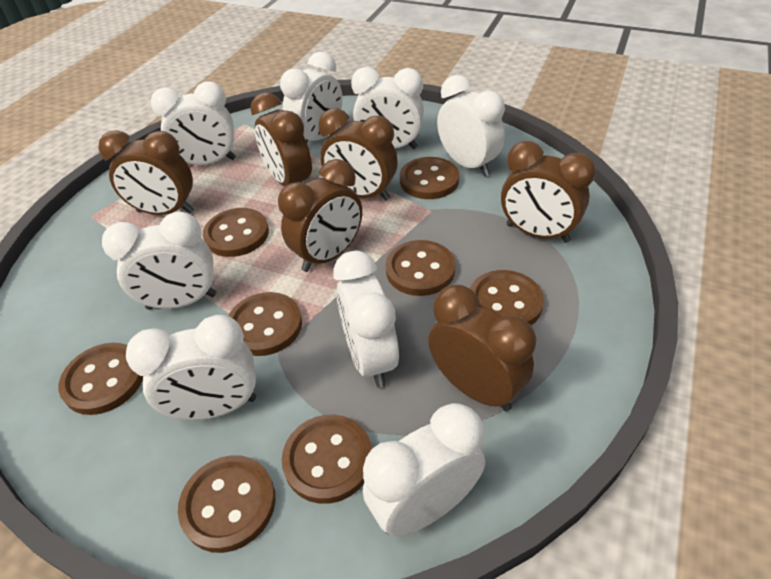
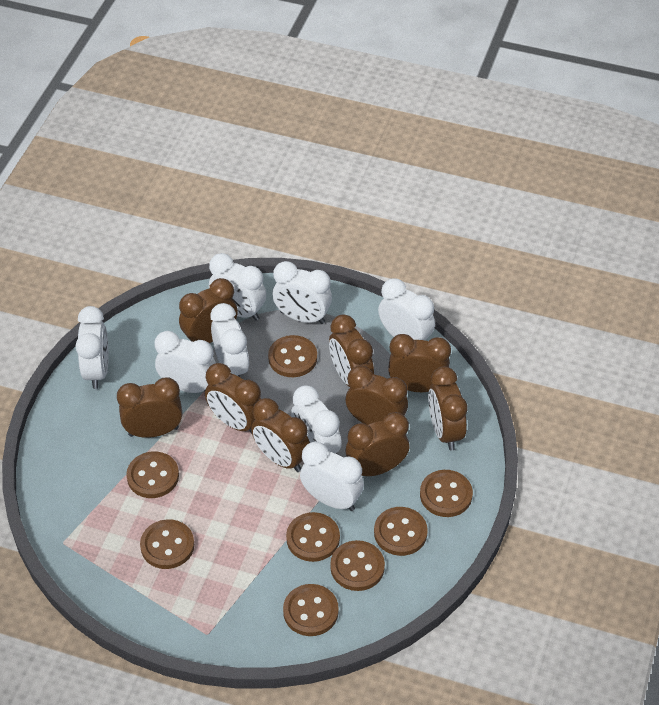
brown clock: 6 -> 9

